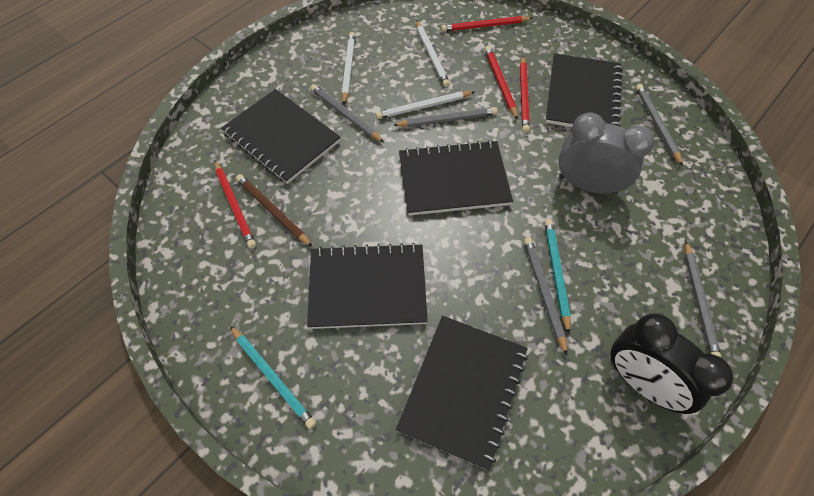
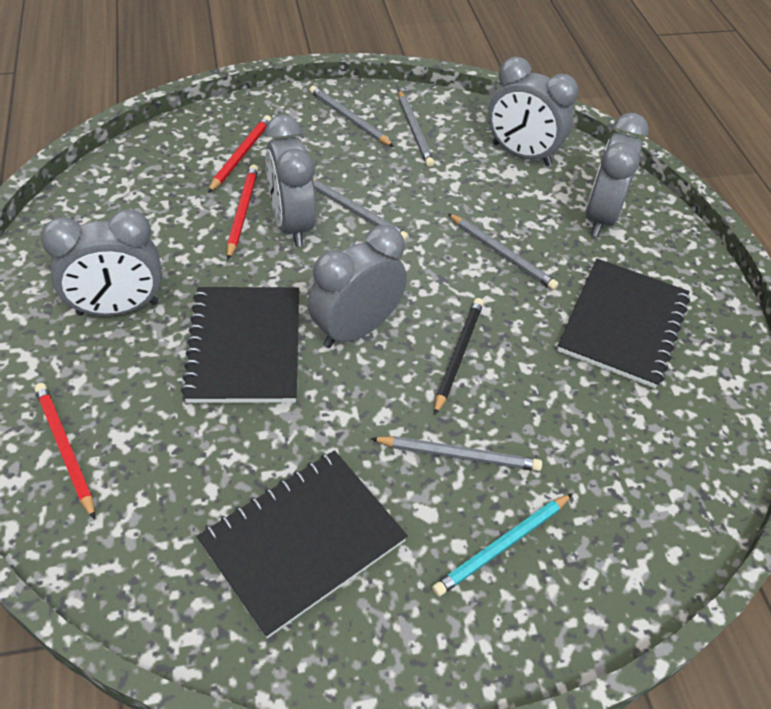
black clock: 1 -> 0
black notebook: 5 -> 3
black pencil: 0 -> 1
brown pencil: 1 -> 0
grey clock: 1 -> 5
red pencil: 4 -> 3
turquoise pencil: 2 -> 1
white pencil: 3 -> 0

